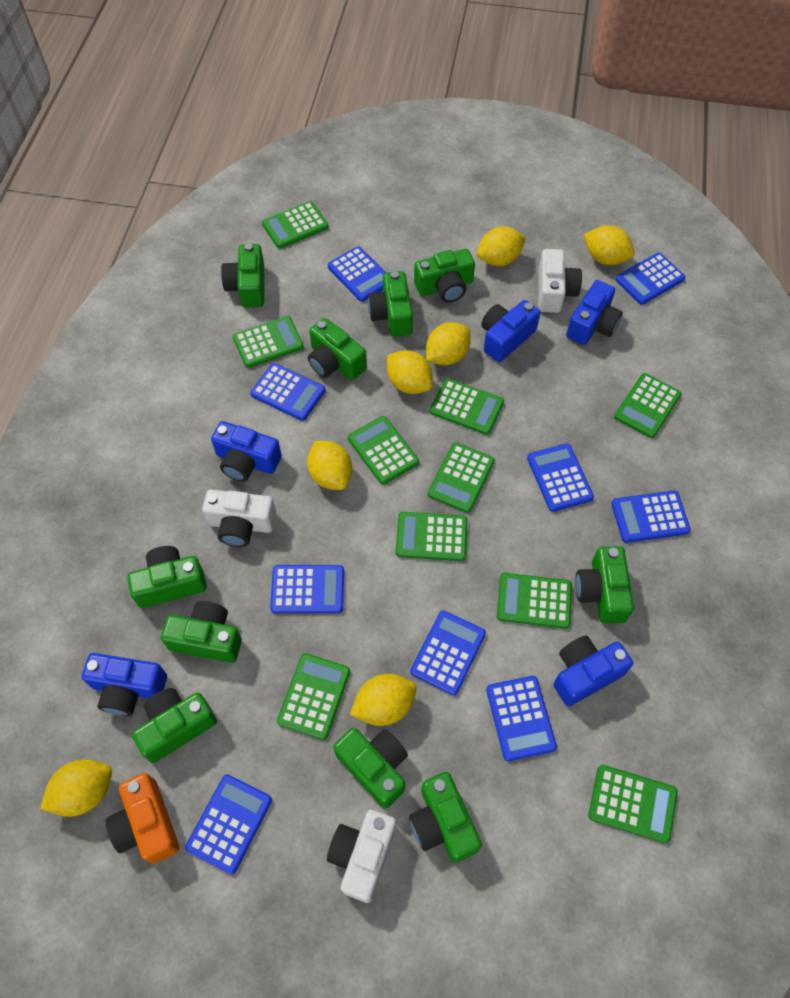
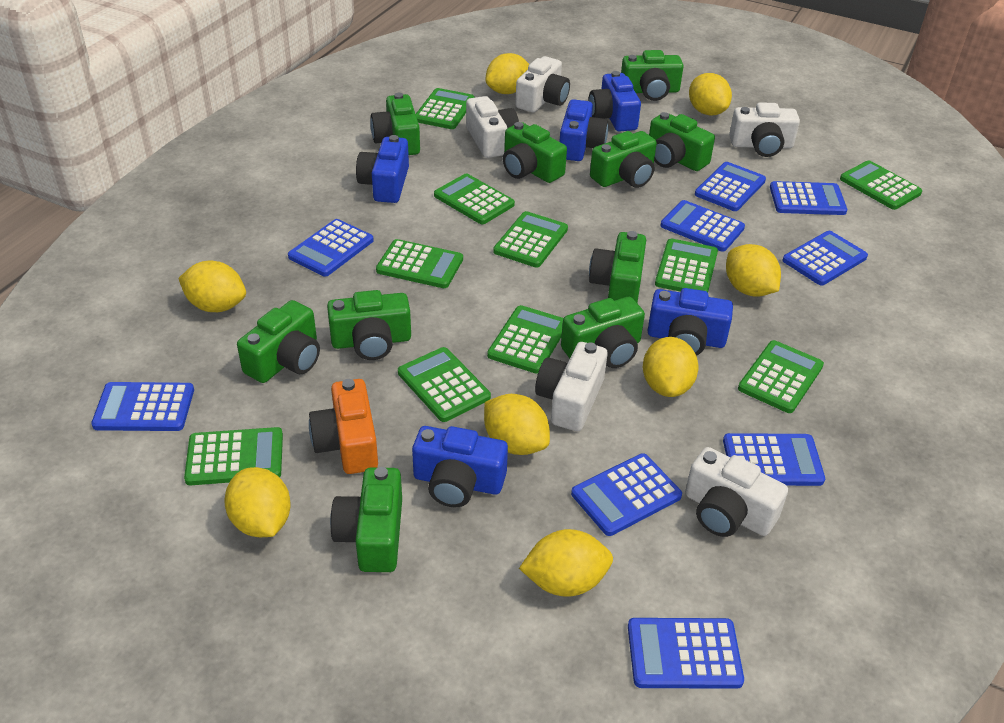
white camera: 3 -> 5
yellow lemon: 7 -> 8

